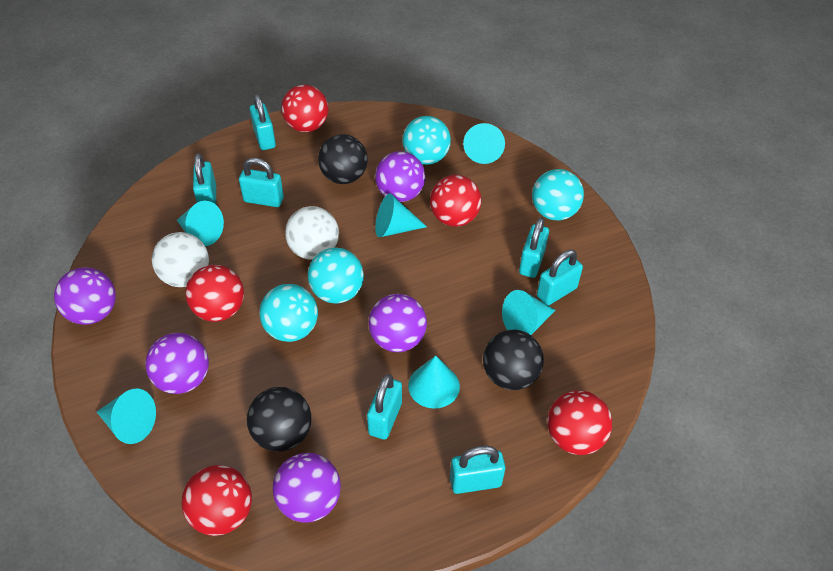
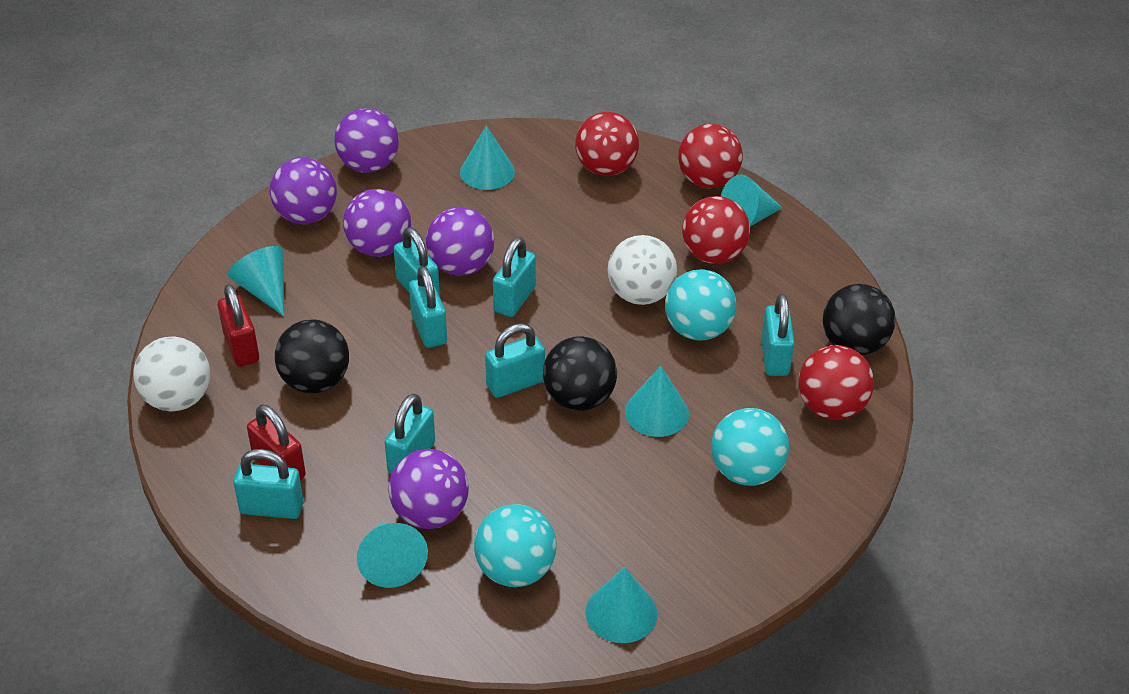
red ball: 5 -> 4
red padlock: 0 -> 2
turquoise ball: 4 -> 3

